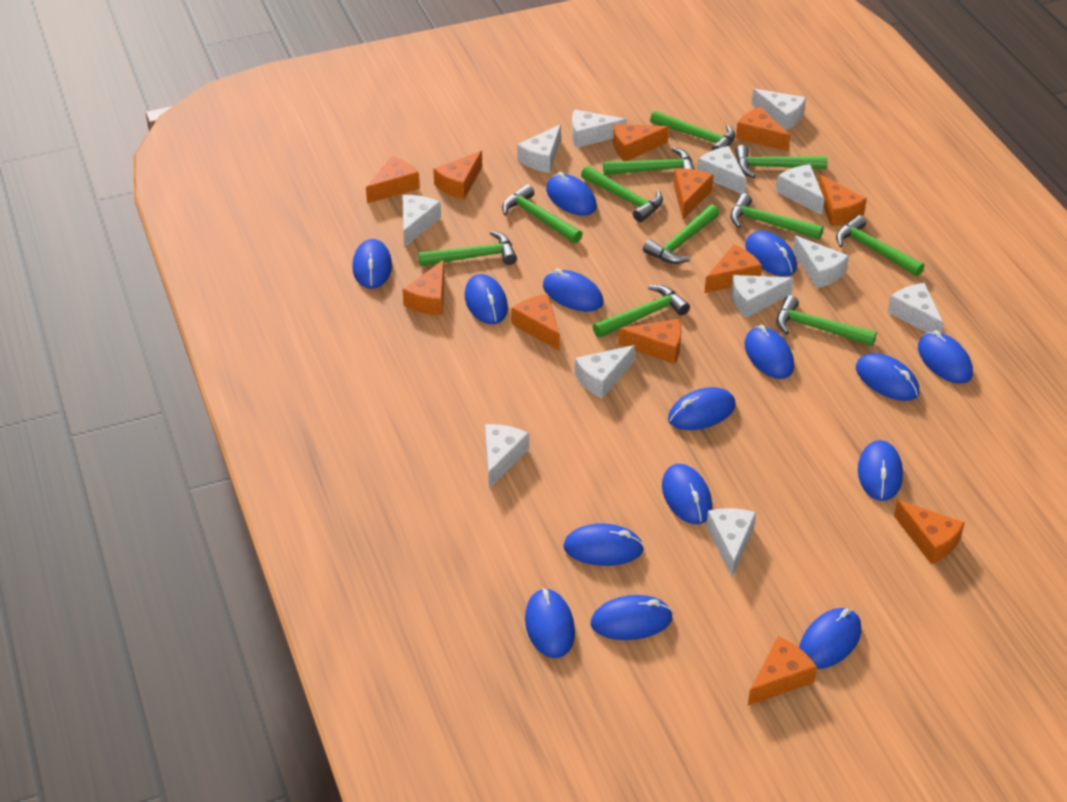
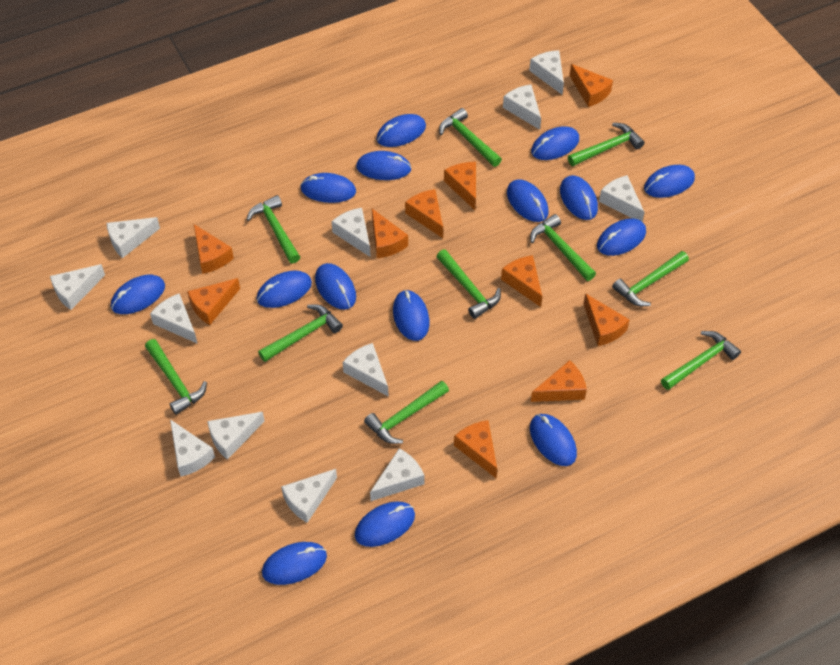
green hammer: 11 -> 10
orange cheese: 12 -> 10

